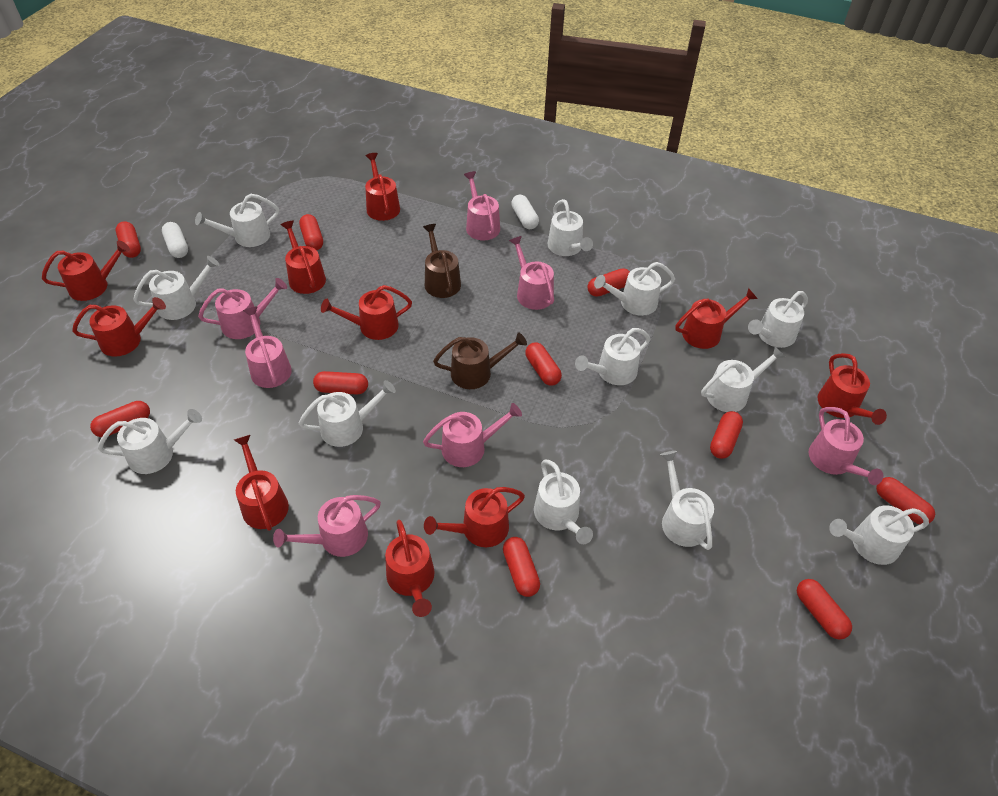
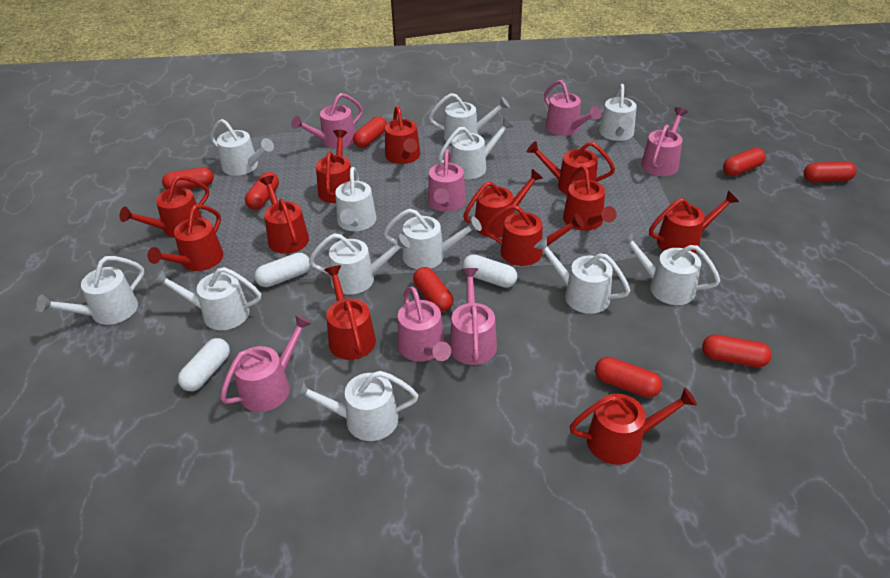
brown watering can: 2 -> 0
red capsule: 10 -> 8
red watering can: 10 -> 12
white capsule: 2 -> 3

